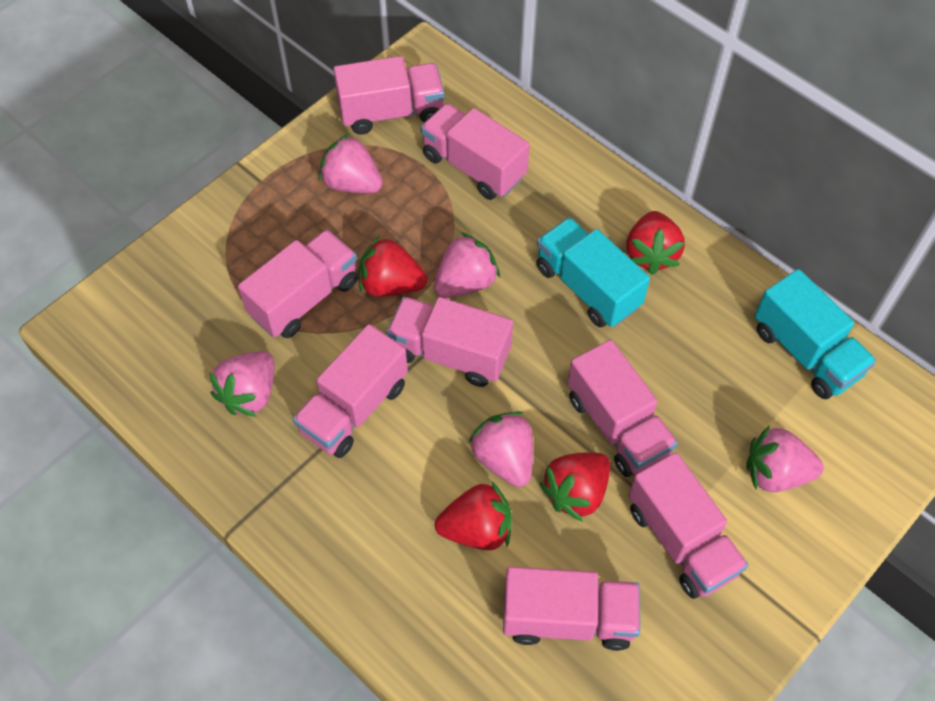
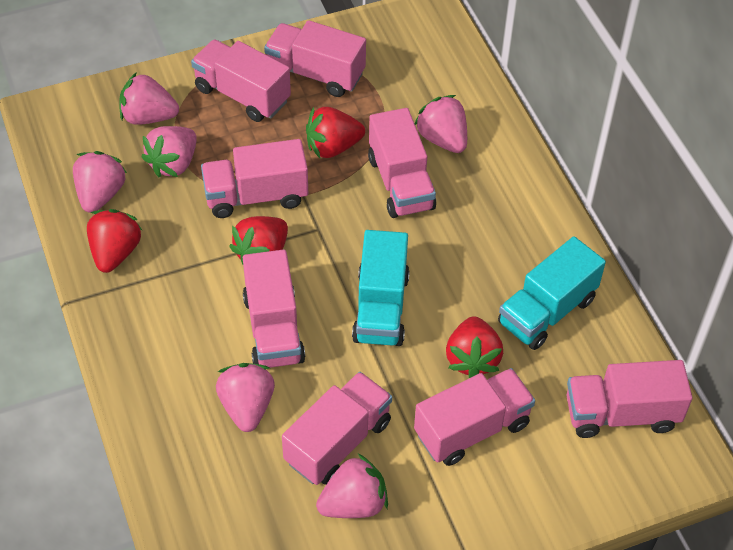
pink strawberry: 5 -> 6

